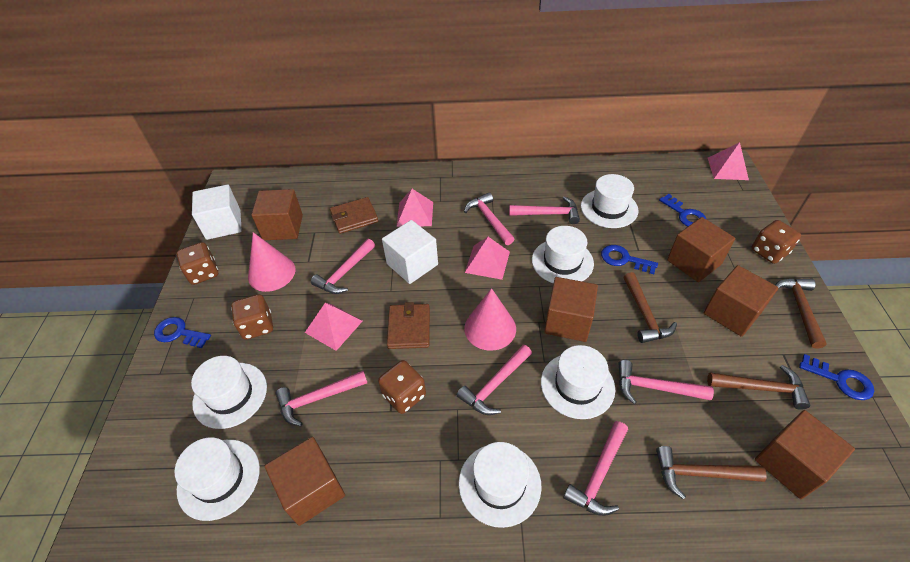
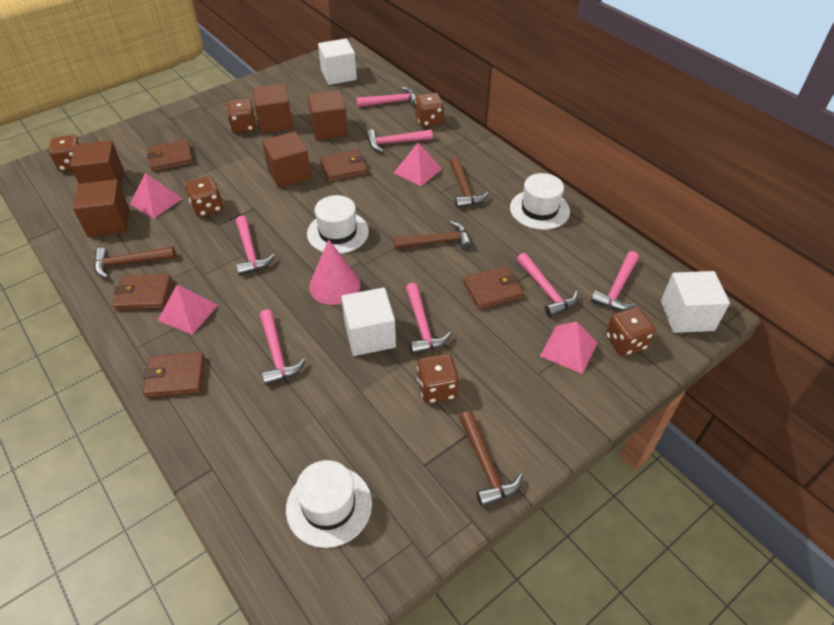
blue key: 4 -> 0
brown cube: 6 -> 5
brown dice: 4 -> 6
brown wallet: 2 -> 5
pink cone: 2 -> 1
white cube: 2 -> 3
white hat: 6 -> 3

